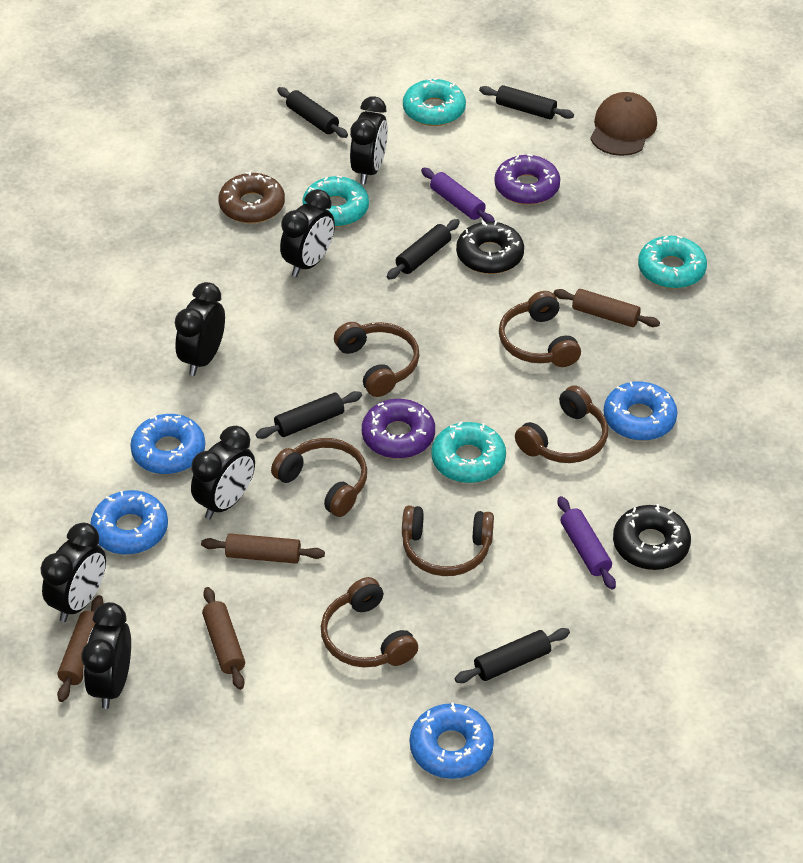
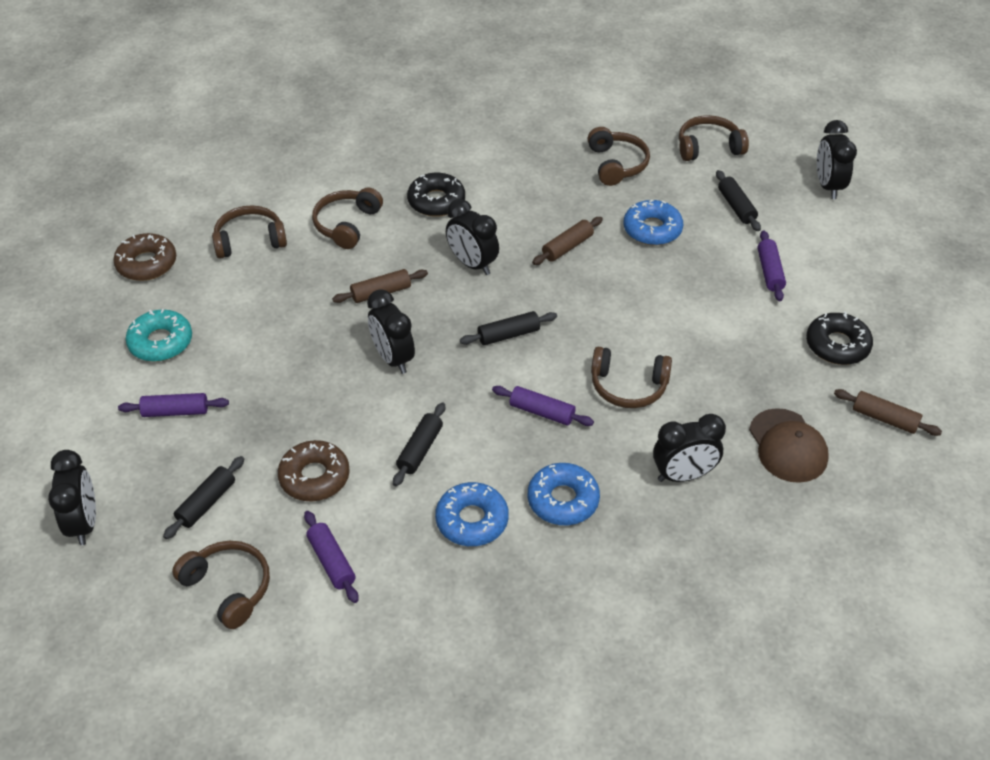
black clock: 6 -> 5
black rolling pin: 5 -> 4
blue donut: 4 -> 3
brown donut: 1 -> 2
brown rolling pin: 4 -> 3
purple donut: 2 -> 0
purple rolling pin: 2 -> 4
turquoise donut: 4 -> 1

